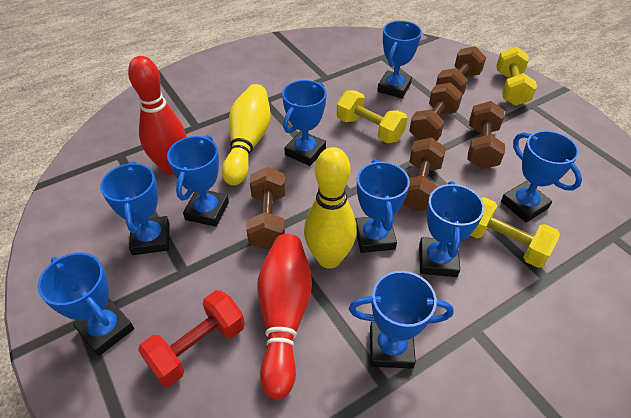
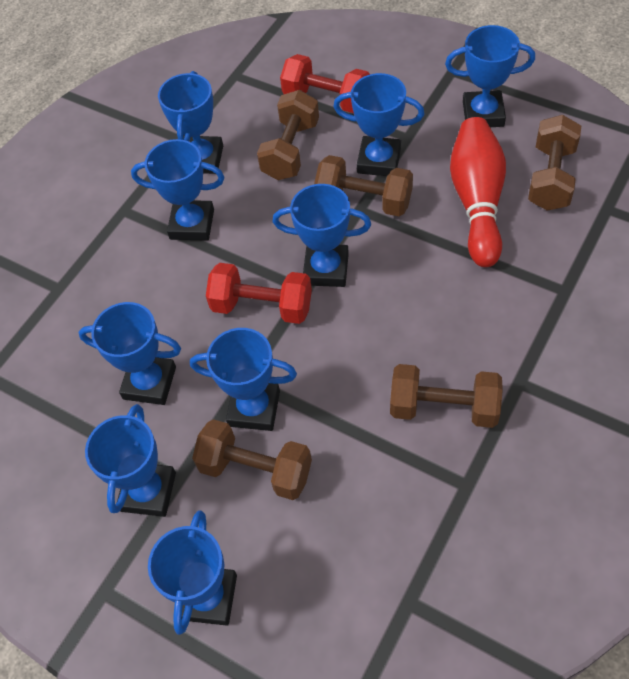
red bowling pin: 2 -> 1
red dumbbell: 1 -> 2
yellow bowling pin: 2 -> 0
yellow dumbbell: 3 -> 0

